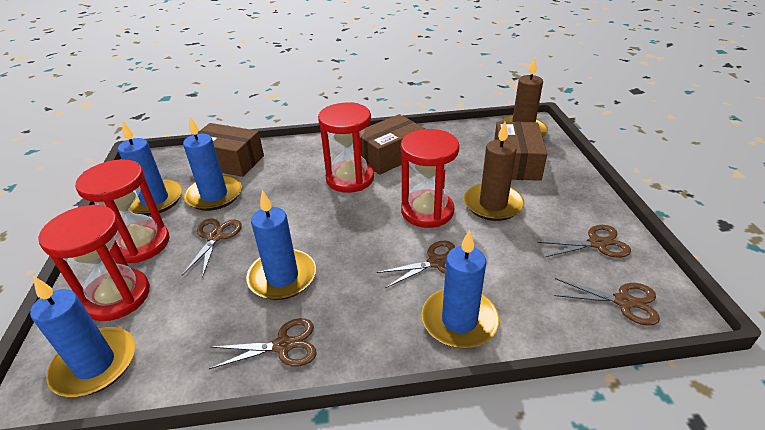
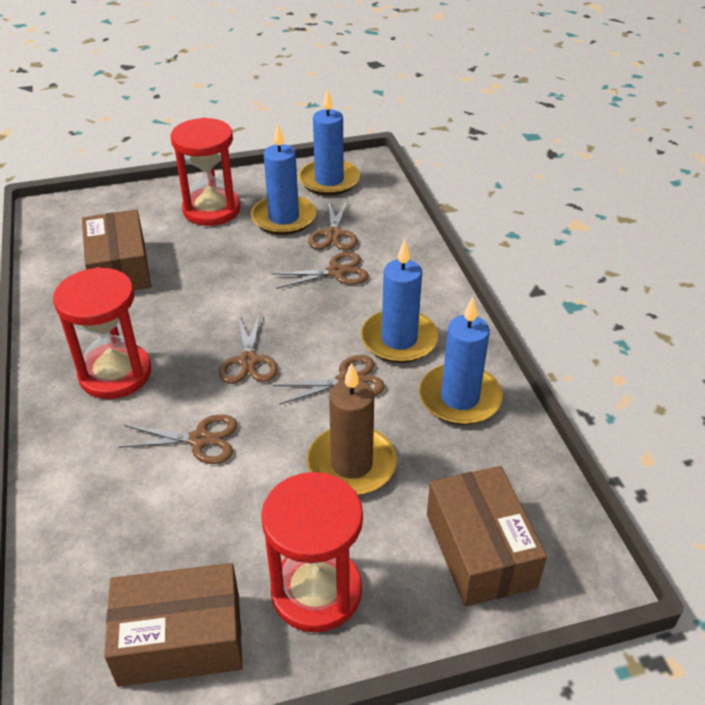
blue candle: 5 -> 4
brown candle: 2 -> 1
red hourglass: 4 -> 3

